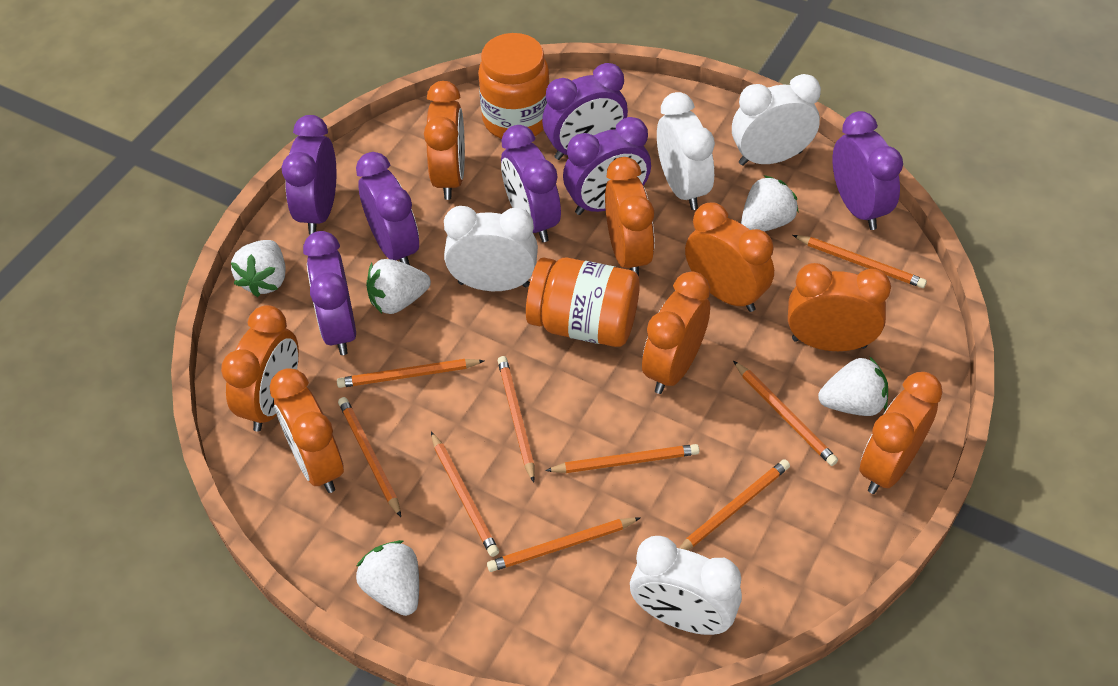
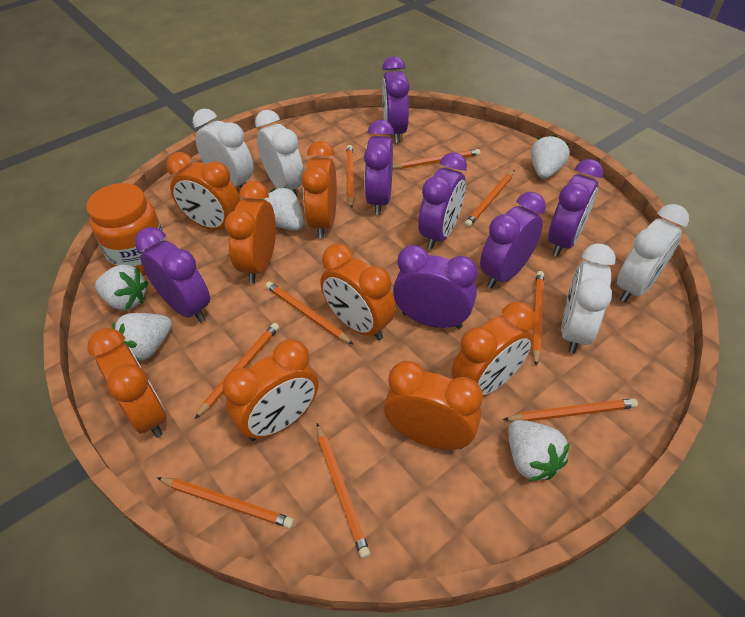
orange jar: 2 -> 1

